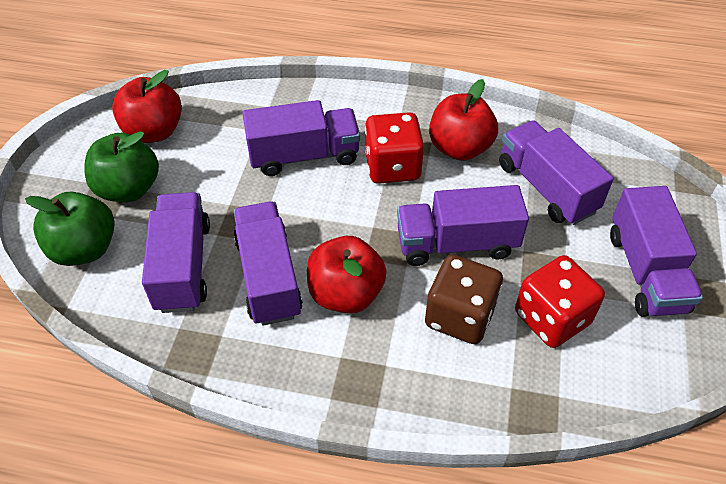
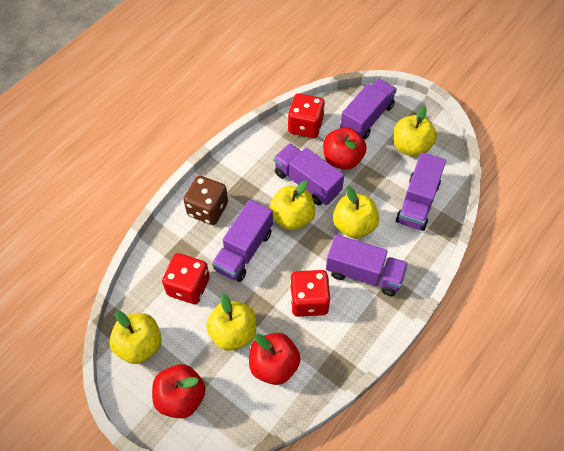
green apple: 2 -> 0
purple truck: 6 -> 5
red dice: 2 -> 3
yellow apple: 0 -> 5

